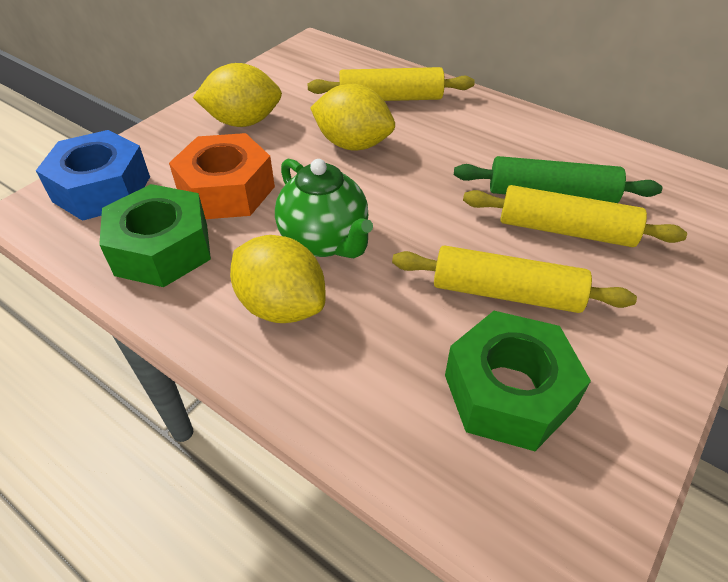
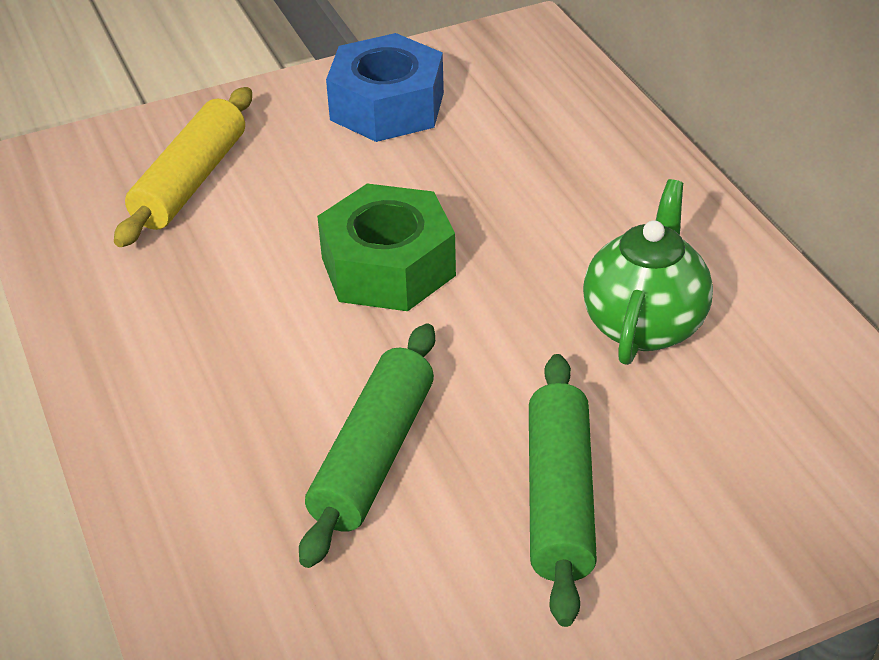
green nut: 2 -> 1
green rolling pin: 1 -> 2
orange nut: 1 -> 0
yellow lemon: 3 -> 0
yellow rolling pin: 3 -> 1

